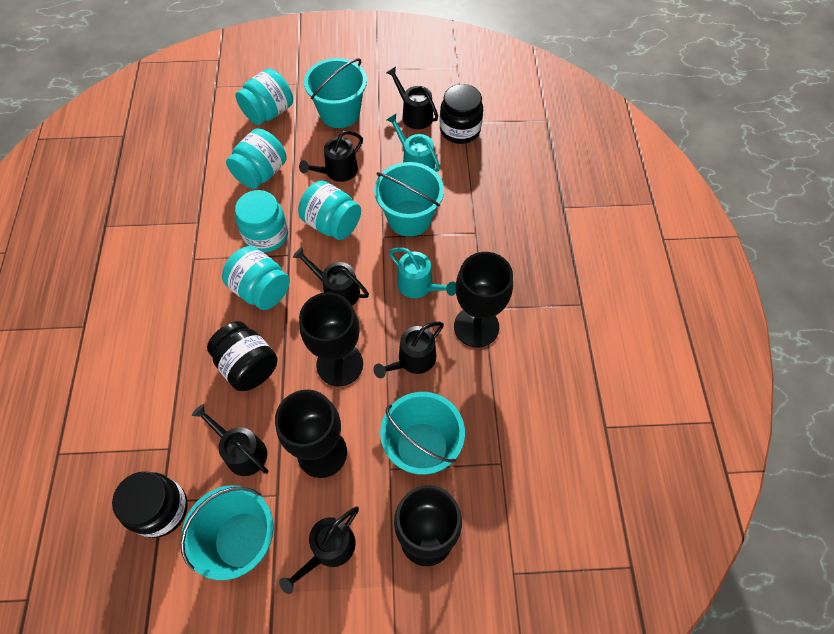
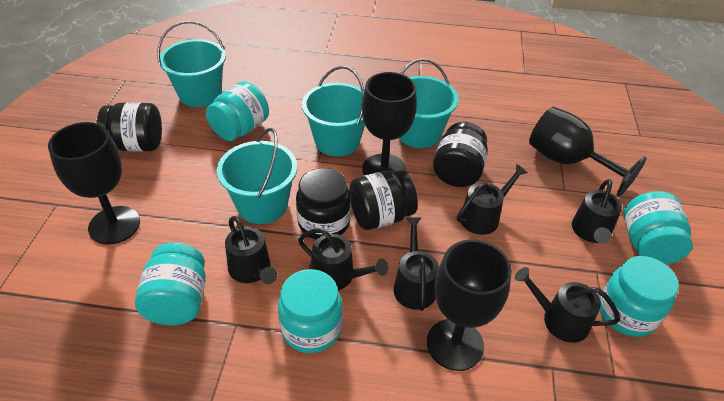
black jar: 3 -> 4
turquoise watering can: 2 -> 0

